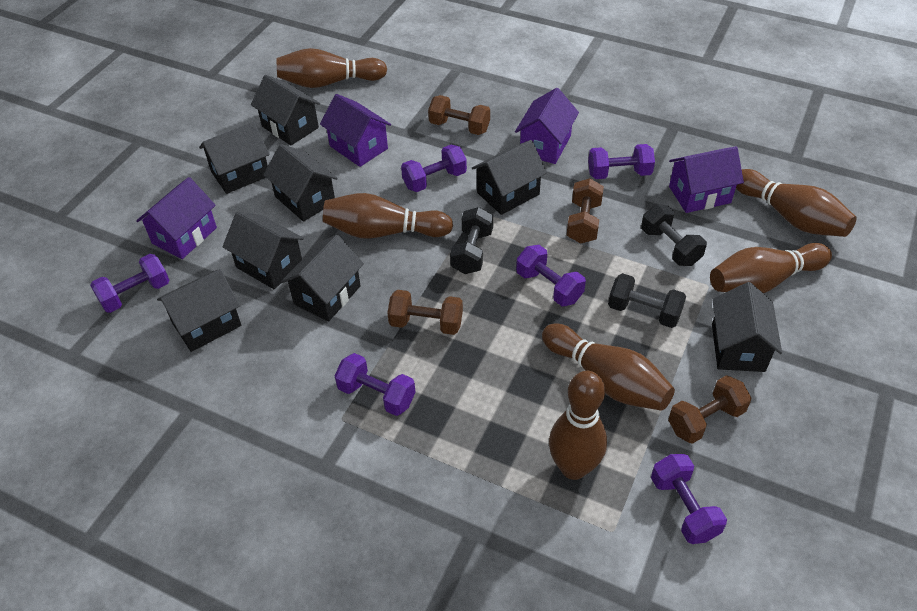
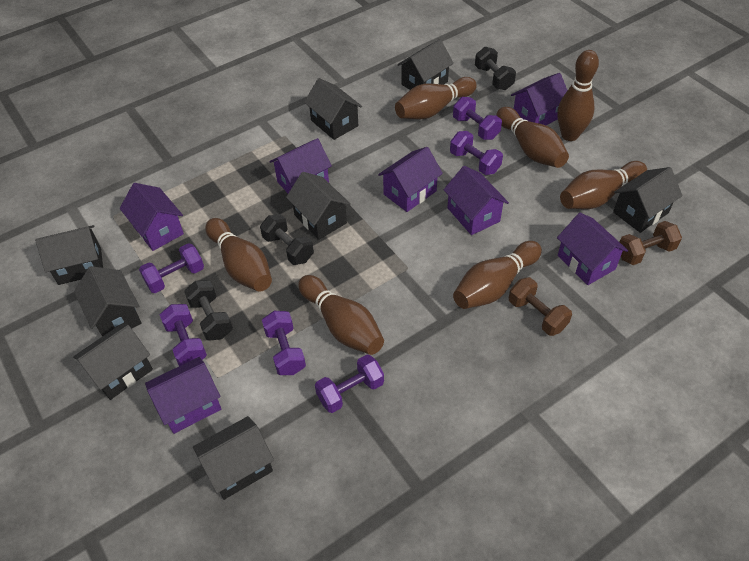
brown bowling pin: 6 -> 7
brown dumbbell: 4 -> 2
purple house: 4 -> 7

